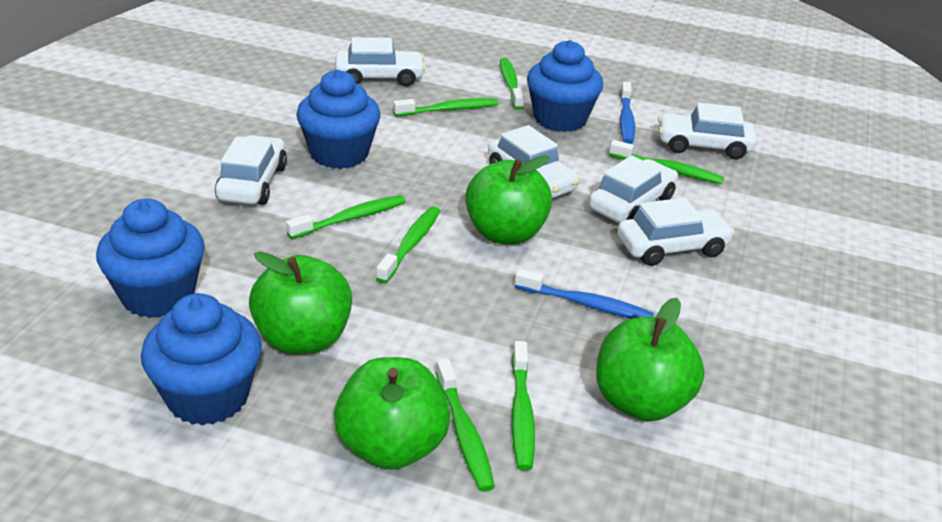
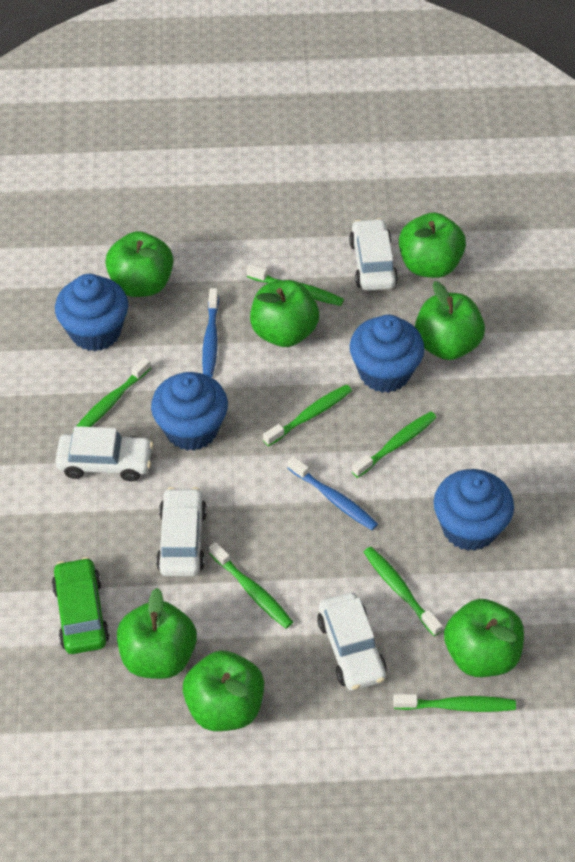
green apple: 4 -> 7
green car: 0 -> 1
white car: 6 -> 4

